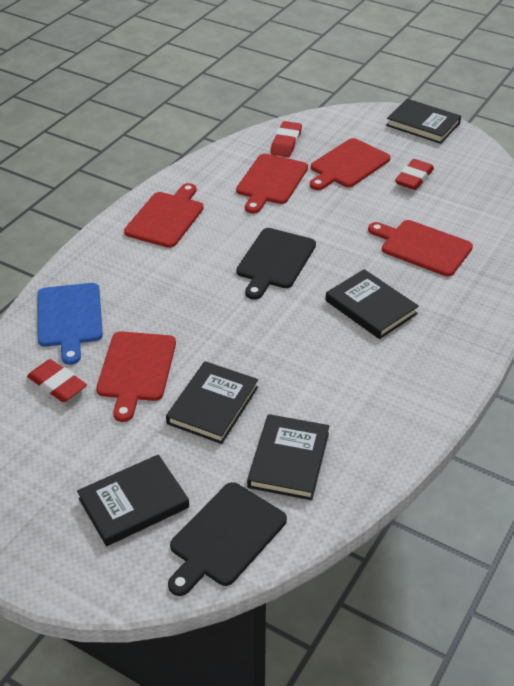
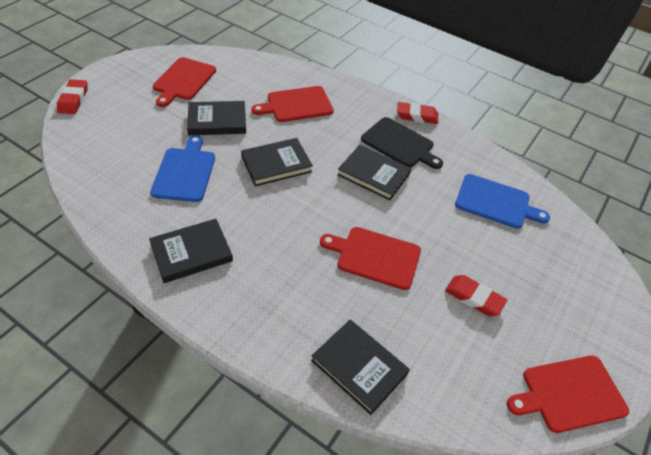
black cutting board: 2 -> 1
blue cutting board: 1 -> 2
red cutting board: 5 -> 4

